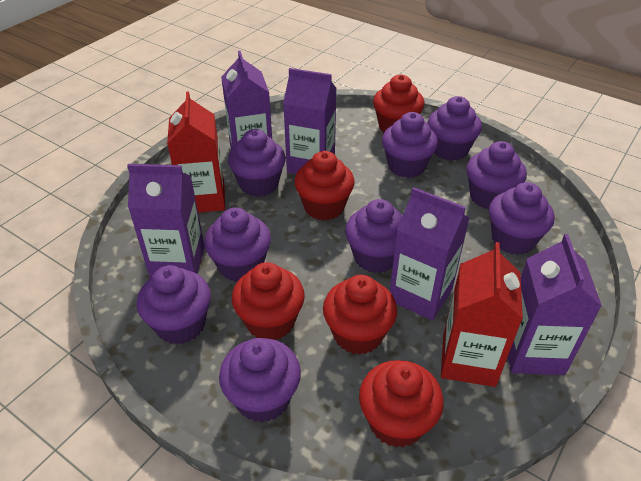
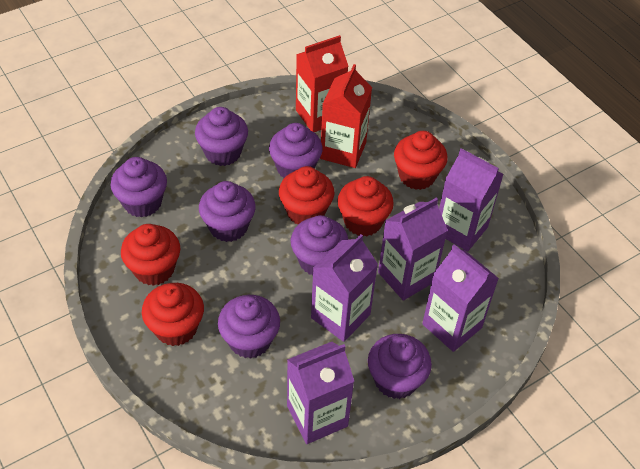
purple cupcake: 9 -> 7

